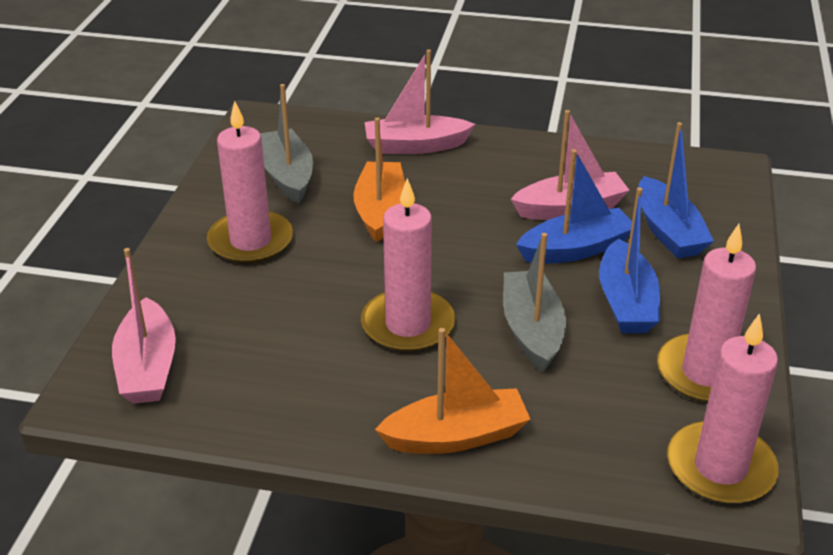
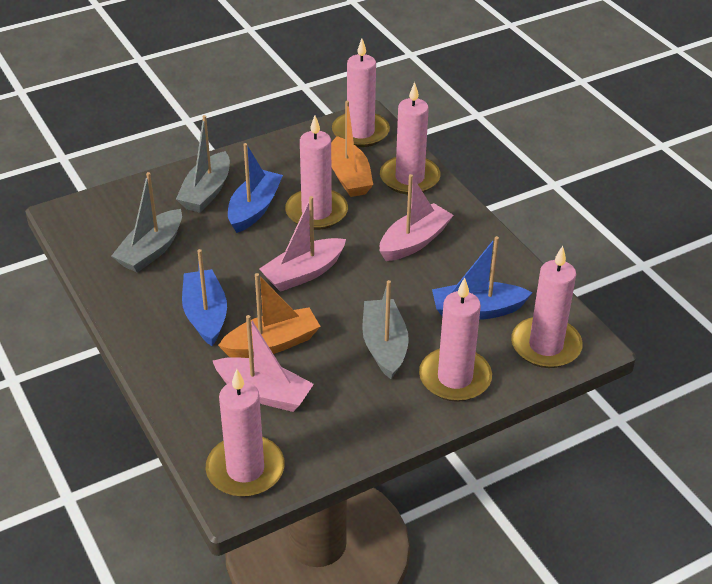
grey boat: 2 -> 3
pink candle: 4 -> 6

